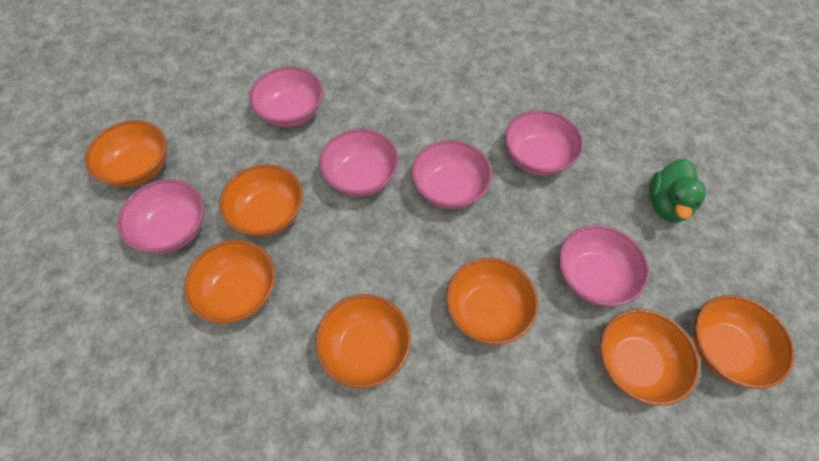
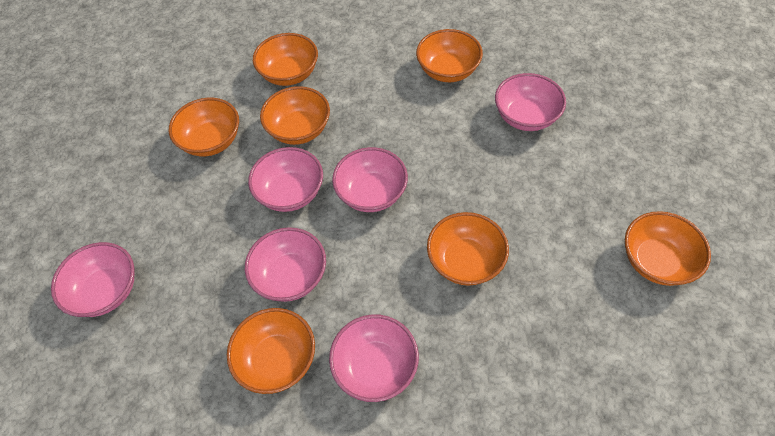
green duck: 1 -> 0

